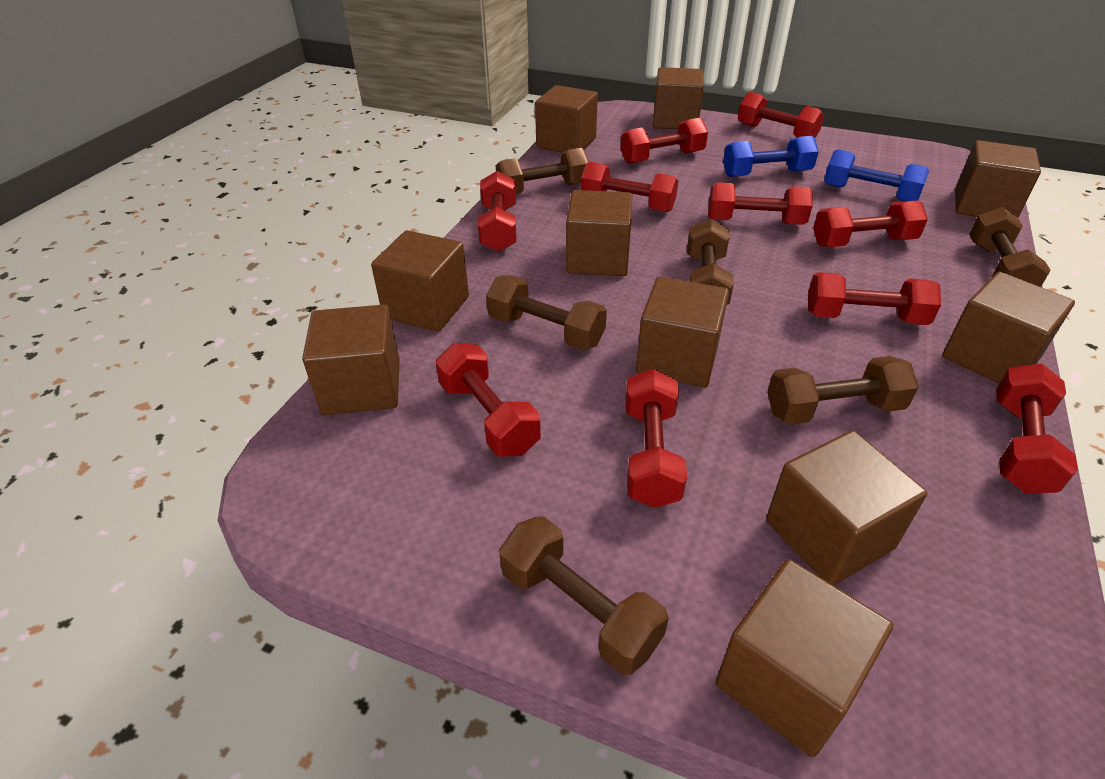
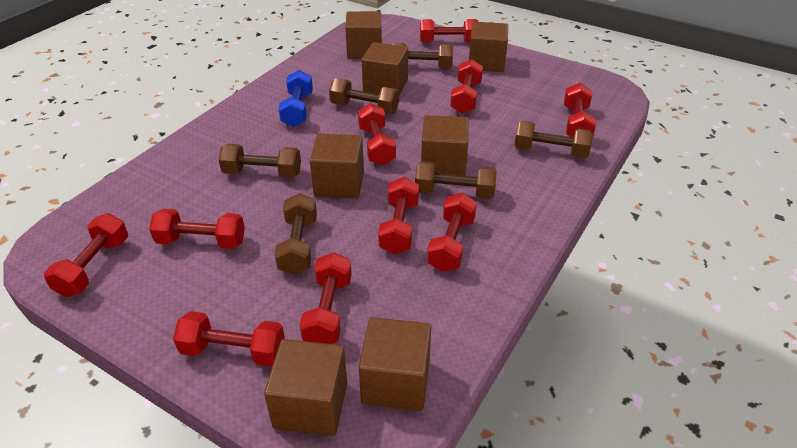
blue dumbbell: 2 -> 1
brown cube: 10 -> 7

